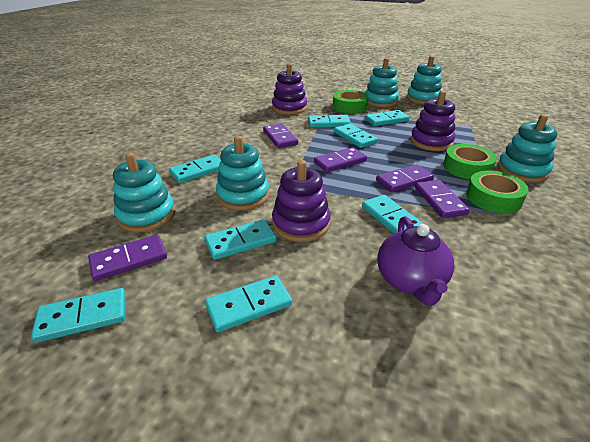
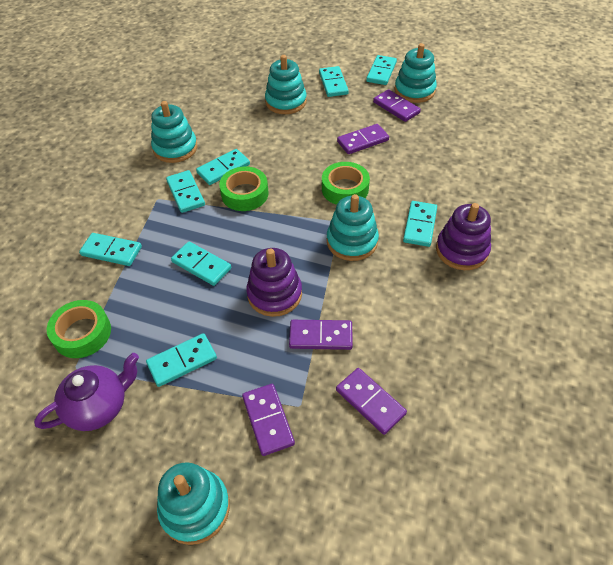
purple stacking toy: 3 -> 2

